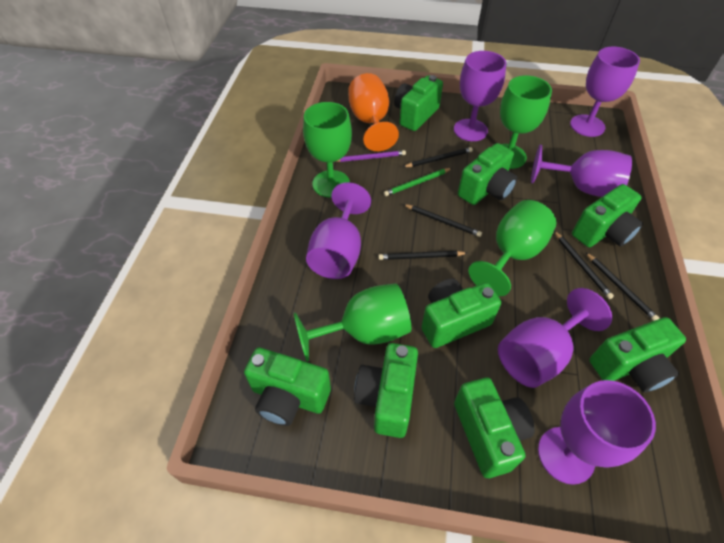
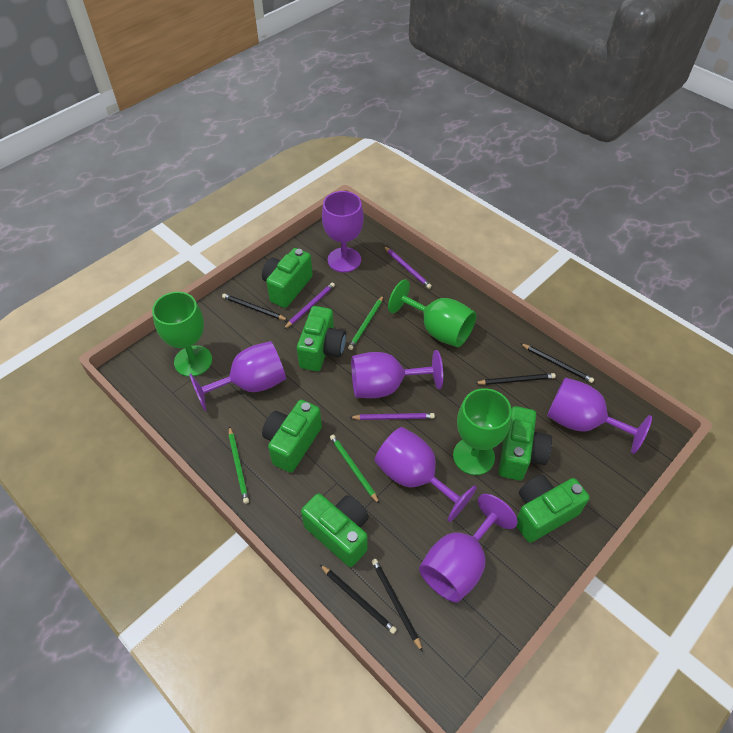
green camera: 8 -> 6
green goblet: 4 -> 3
green pencil: 1 -> 3
orange goblet: 1 -> 0
purple pencil: 1 -> 3

